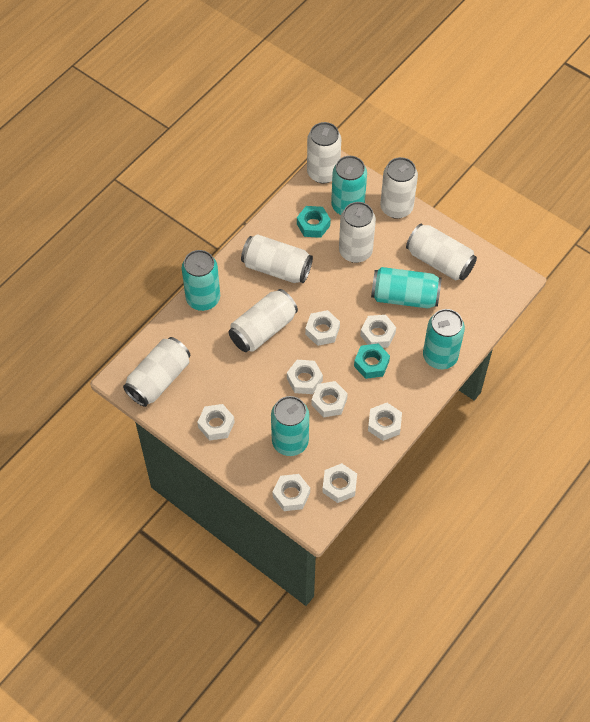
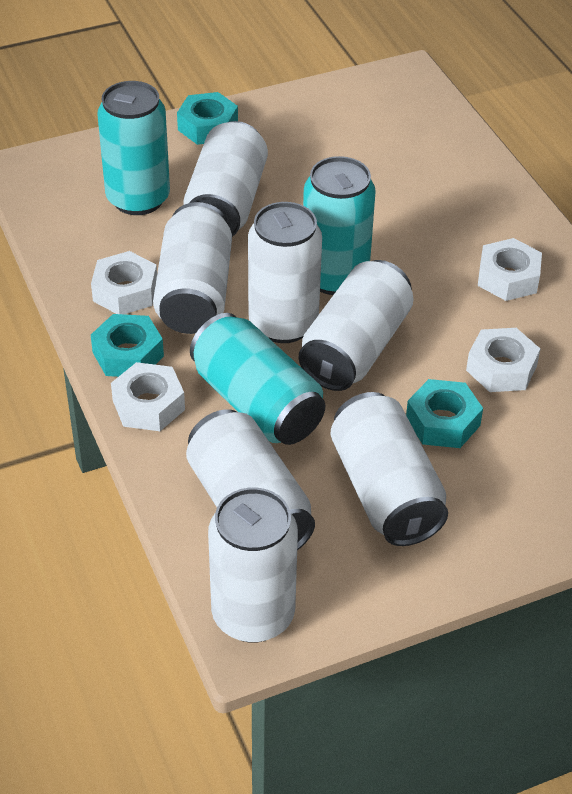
turquoise can: 5 -> 3
turquoise nut: 2 -> 3
white nut: 8 -> 4

